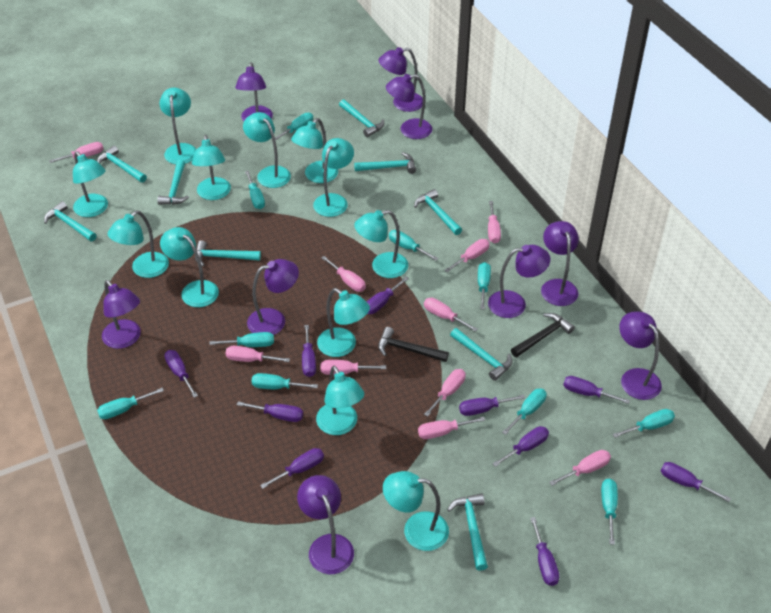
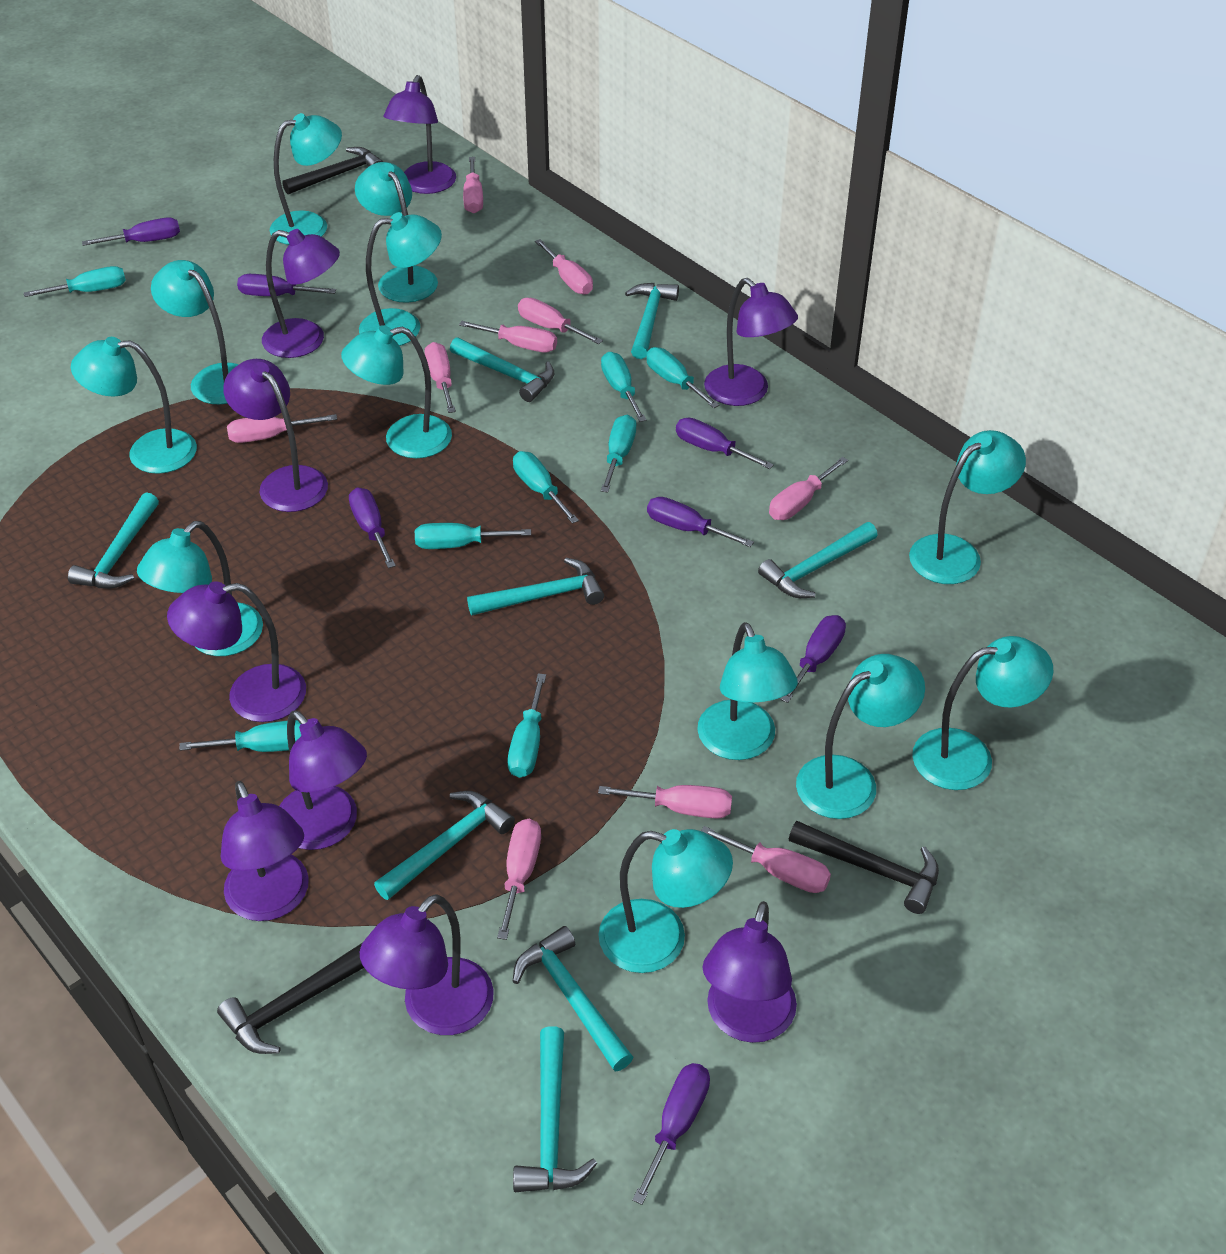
black hammer: 2 -> 3
purple screwdriver: 10 -> 7
turquoise hammer: 9 -> 8
turquoise screwdriver: 10 -> 8

